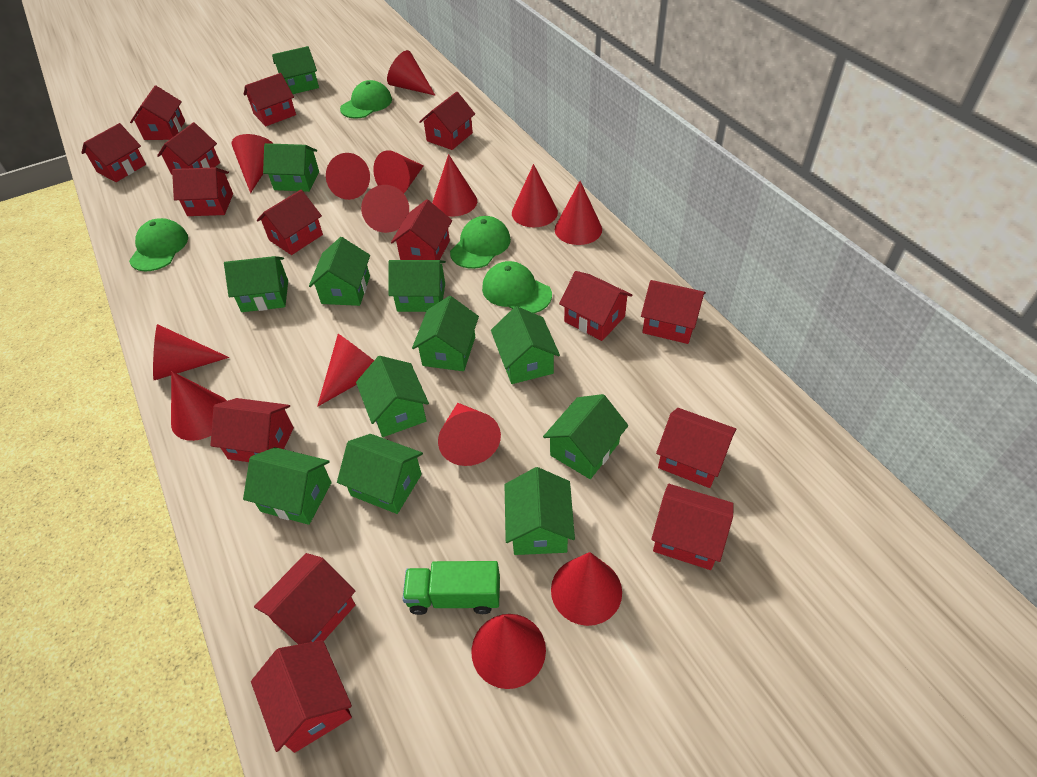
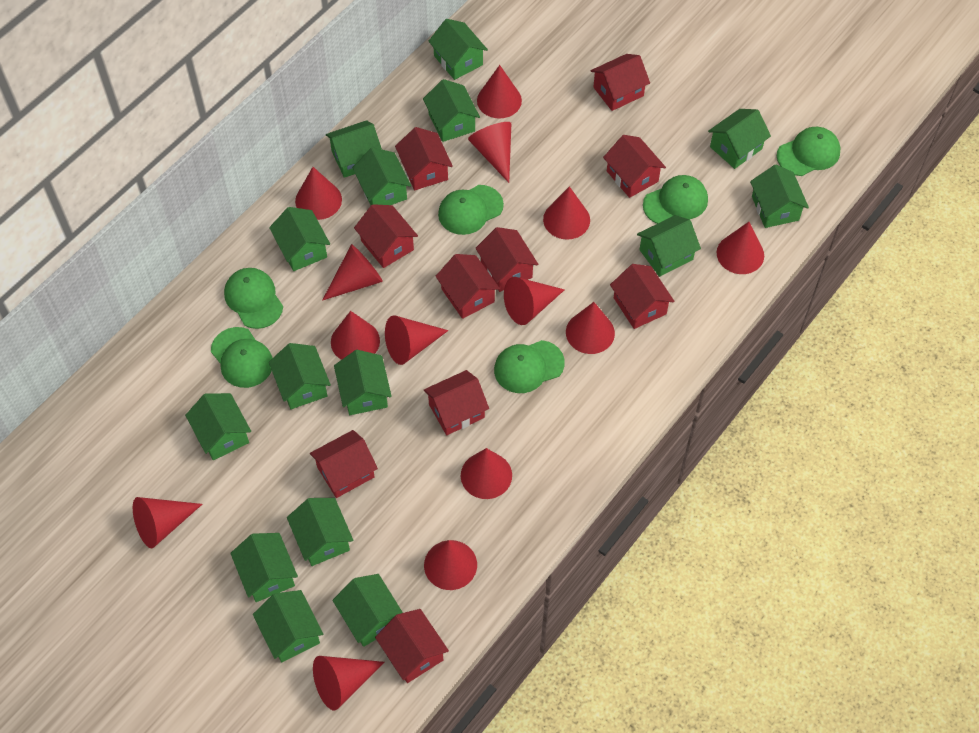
green cap: 4 -> 6
green house: 12 -> 15
green truck: 1 -> 0
red house: 15 -> 10

